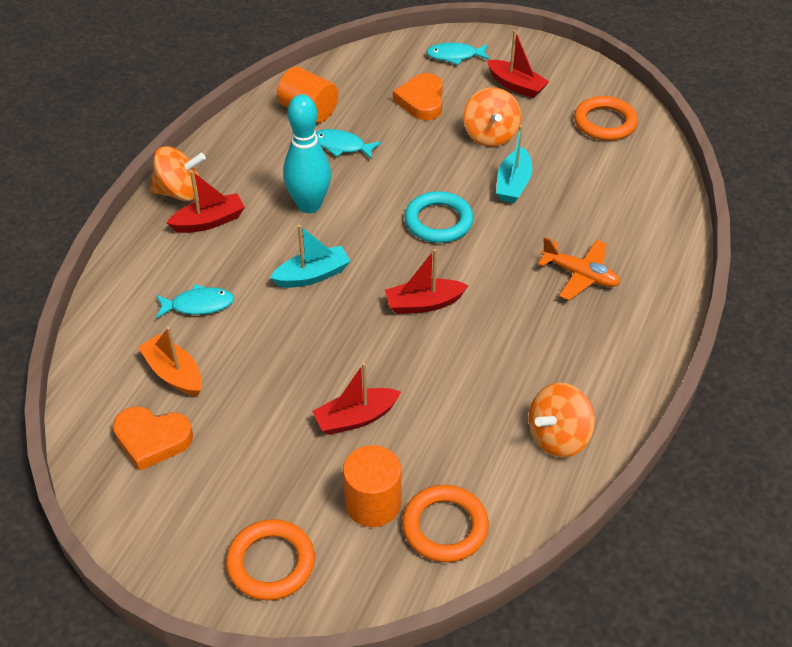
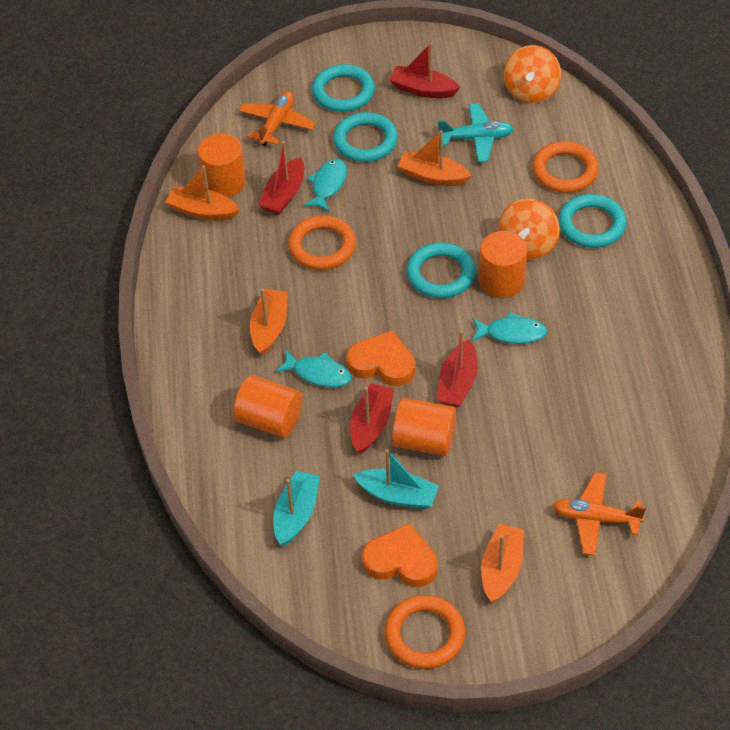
orange boat: 1 -> 4
orange cylinder: 2 -> 4
orange plane: 1 -> 2
orange spinning top: 3 -> 2
turquoise bowling pin: 1 -> 0
turquoise plane: 0 -> 1
turquoise ring: 1 -> 4

